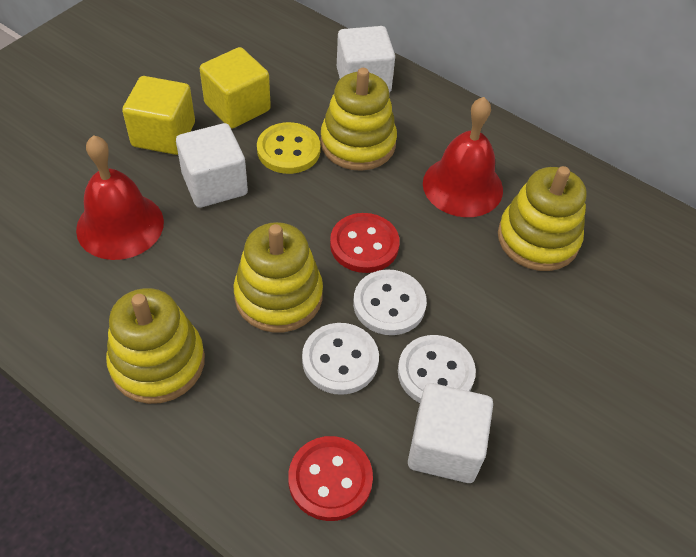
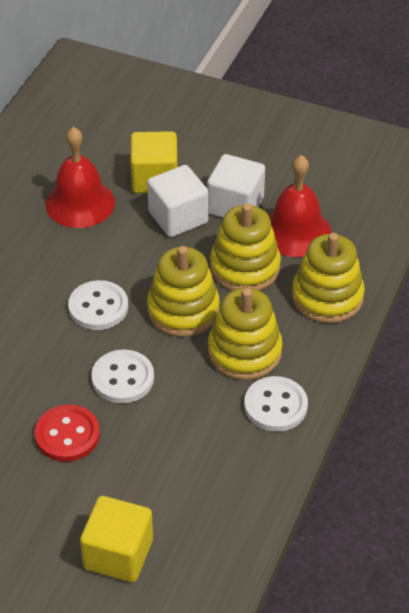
red button: 2 -> 1
white cube: 3 -> 2
yellow button: 1 -> 0

